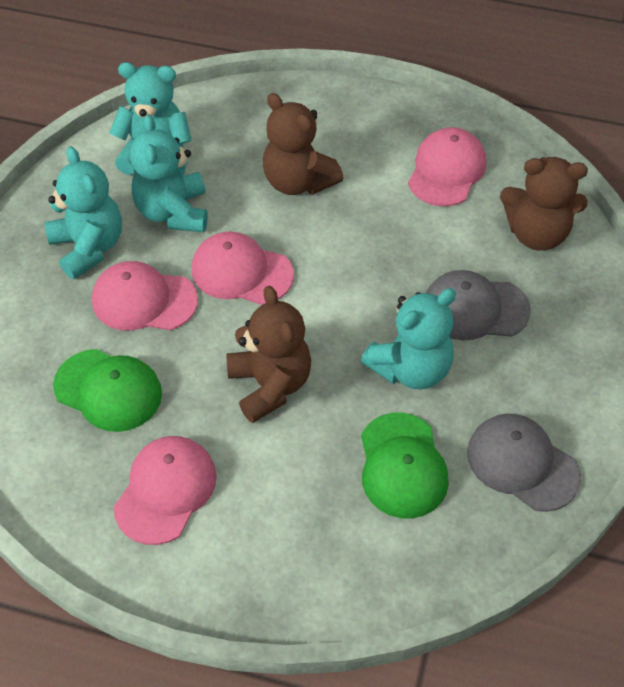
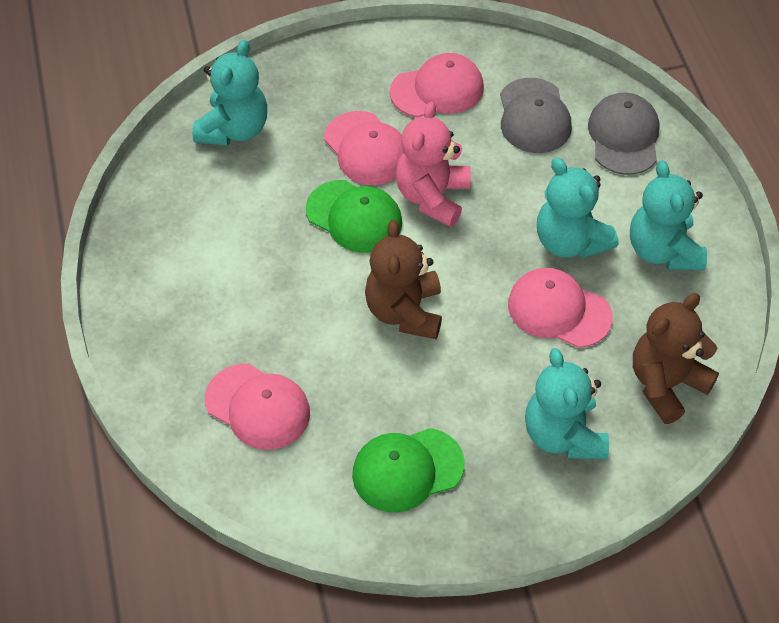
brown teddy bear: 3 -> 2
pink teddy bear: 0 -> 1

